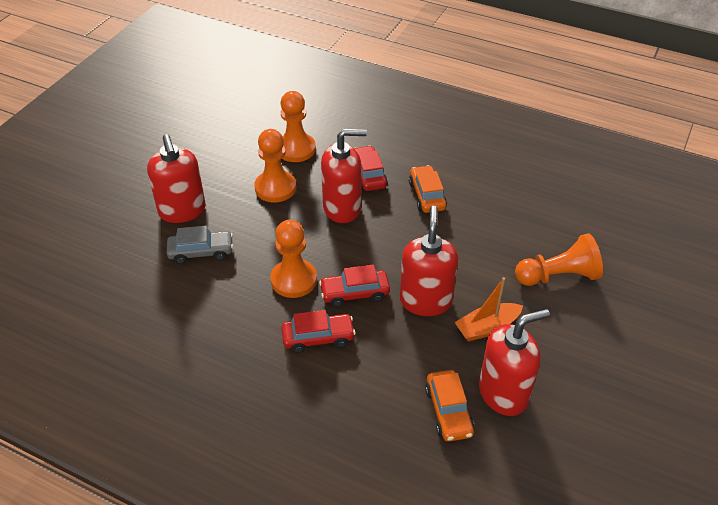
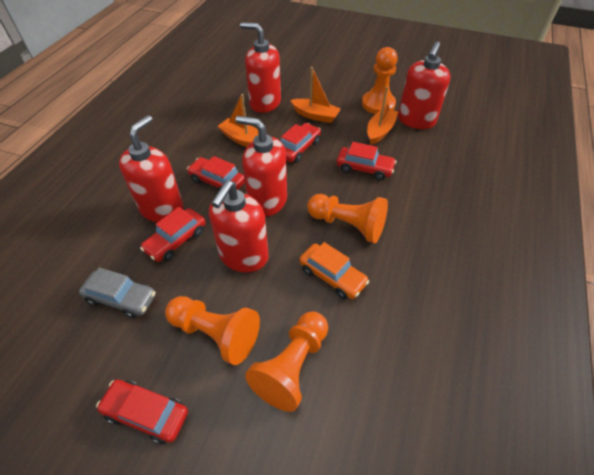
orange boat: 1 -> 3
orange car: 2 -> 1
red car: 3 -> 5
red soap dispenser: 4 -> 5

